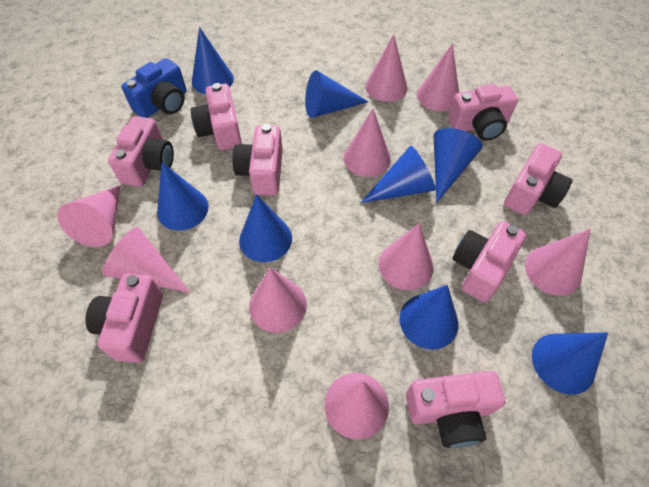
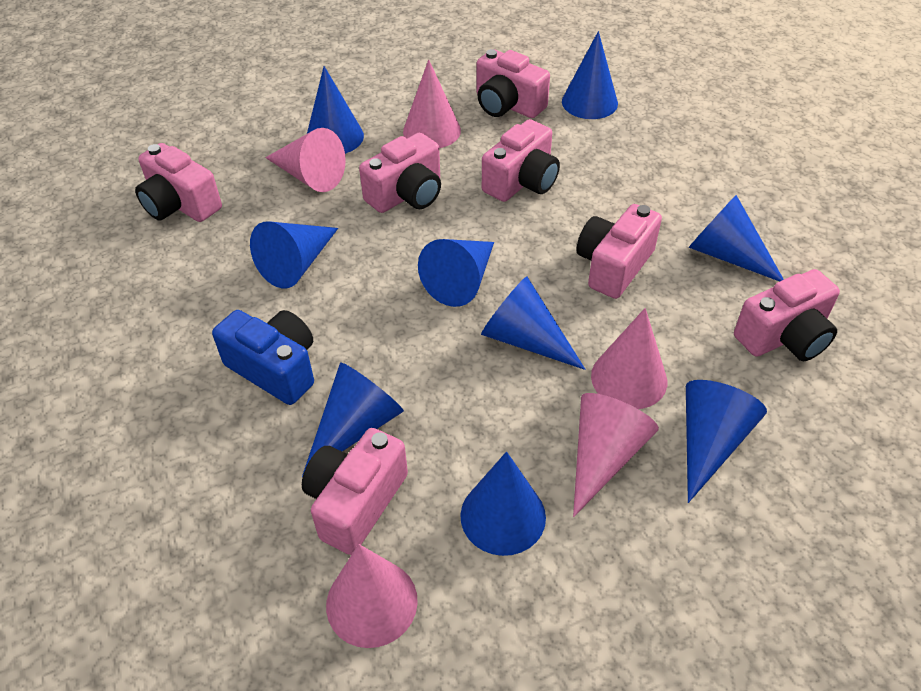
blue cone: 8 -> 9
pink camera: 8 -> 7
pink cone: 9 -> 5

